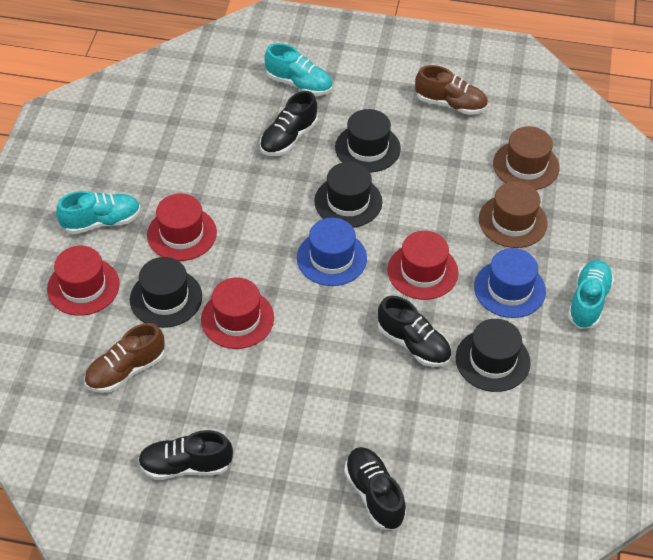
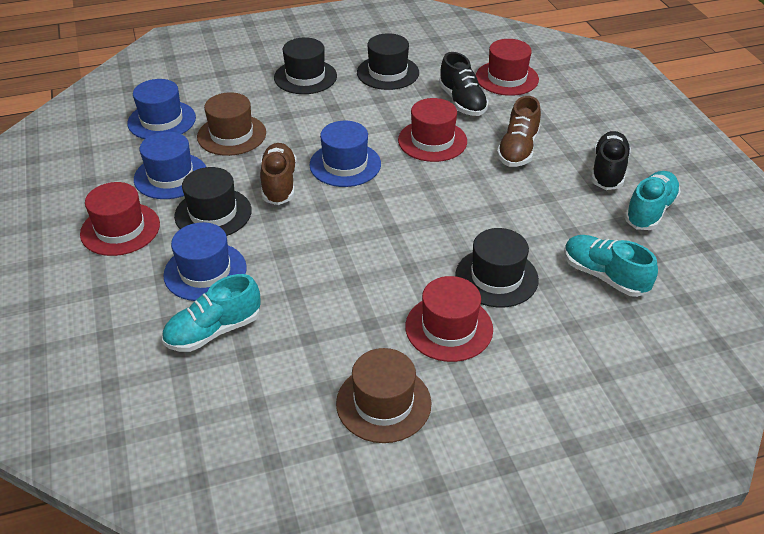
black shoe: 4 -> 2
blue hat: 2 -> 4

